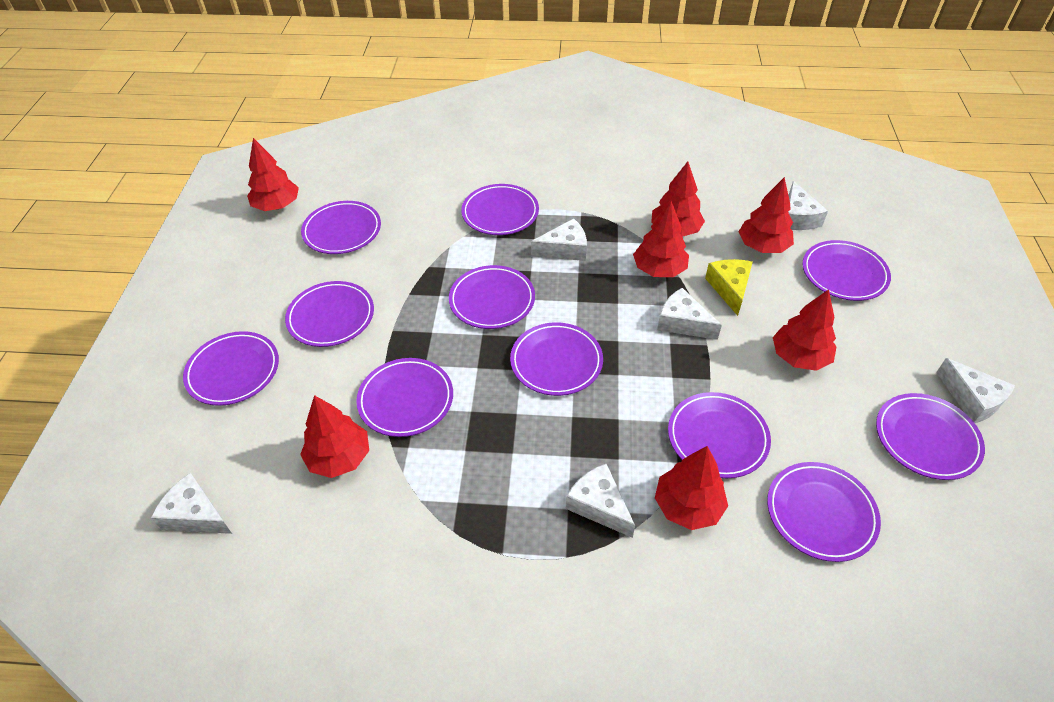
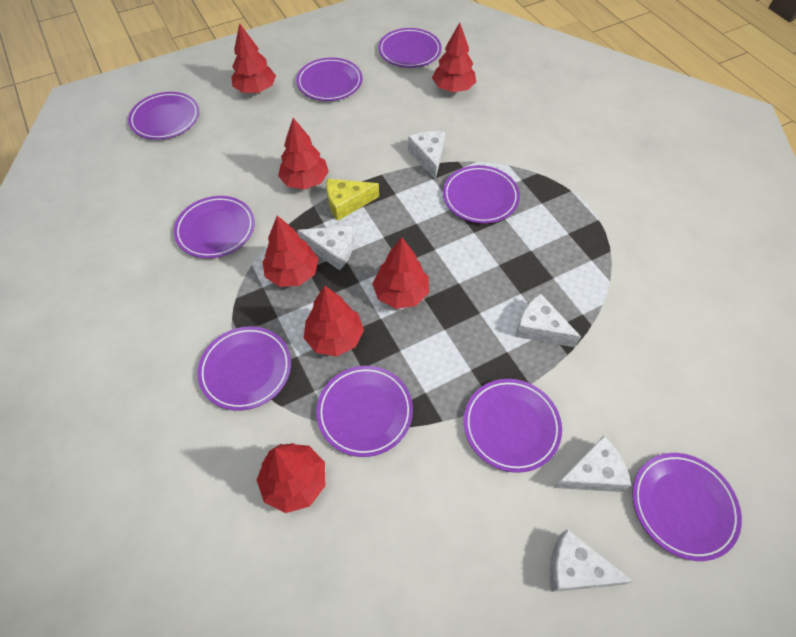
purple plate: 11 -> 9
white cheese: 6 -> 5

